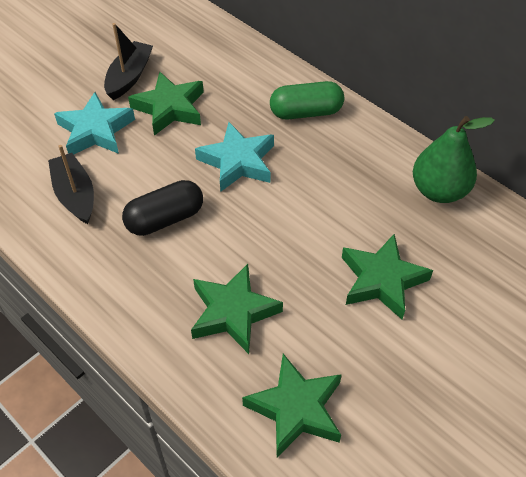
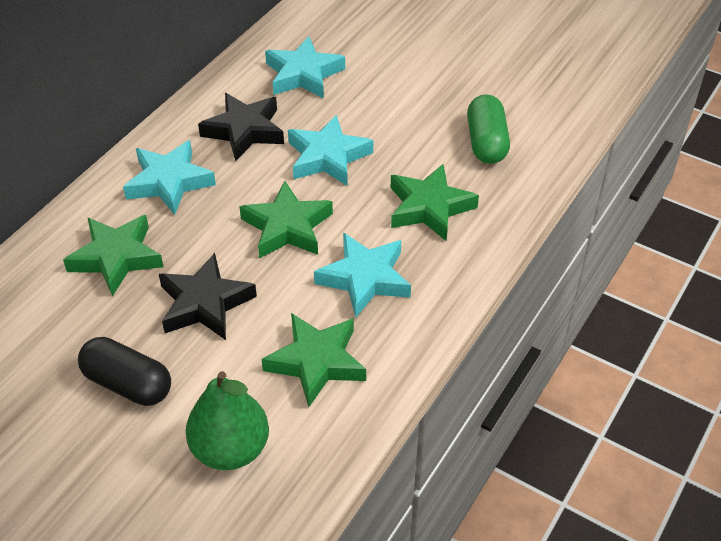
black boat: 2 -> 0
black star: 0 -> 2
turquoise star: 2 -> 4

